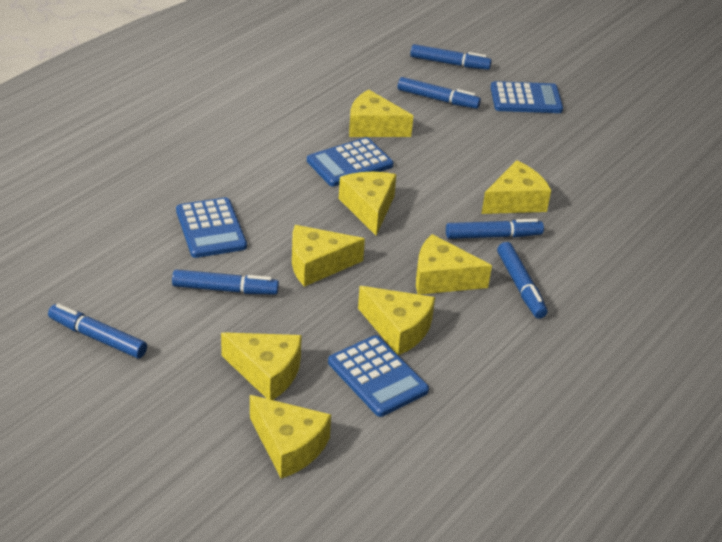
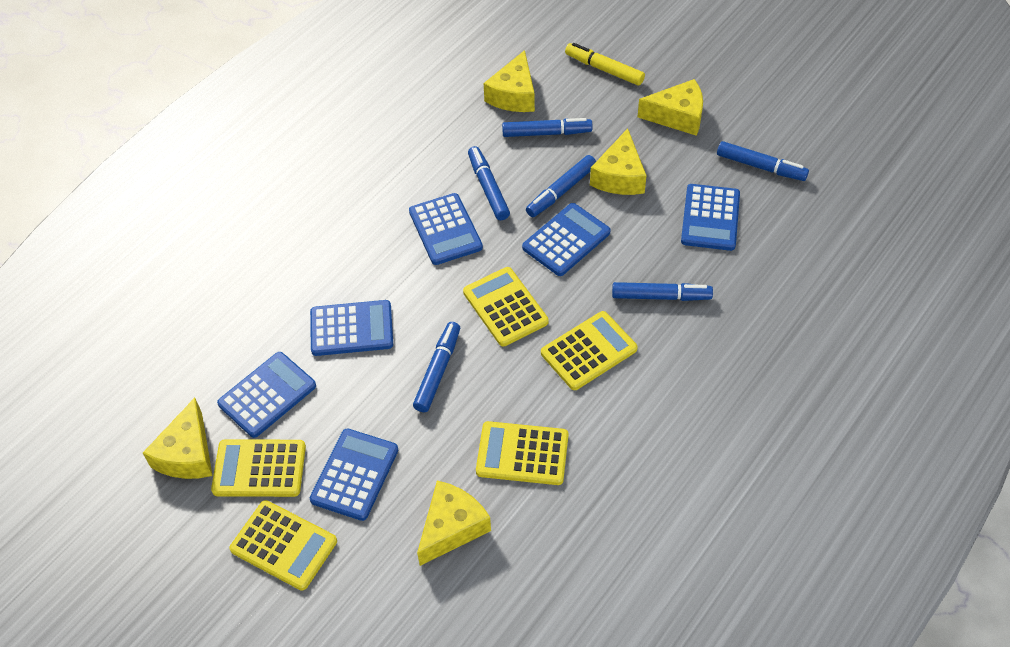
blue calculator: 4 -> 6
yellow calculator: 0 -> 5
yellow cheese: 8 -> 5
yellow marker: 0 -> 1

